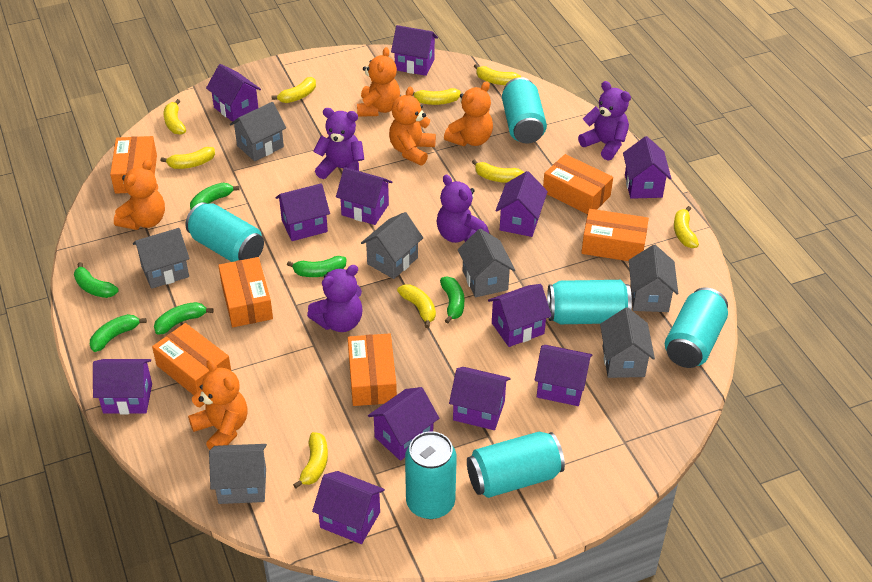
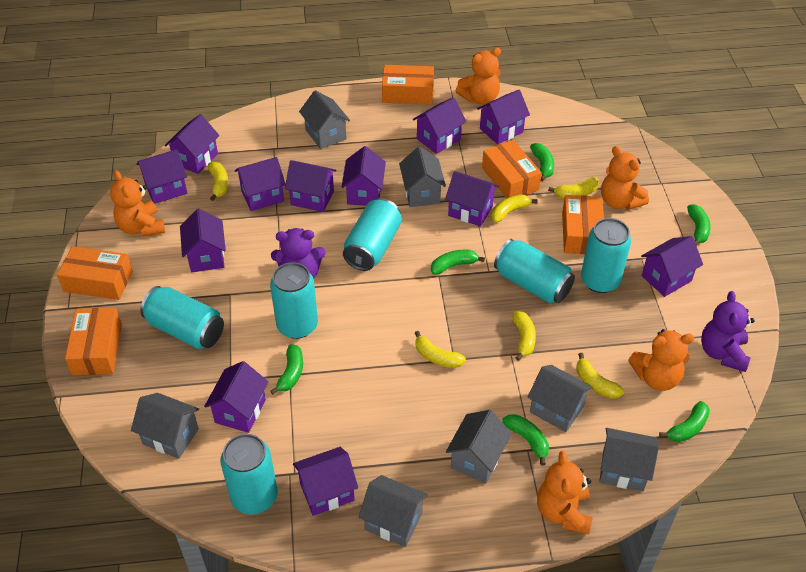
orange box: 6 -> 5
purple teddy bear: 4 -> 2
yellow banana: 9 -> 6

